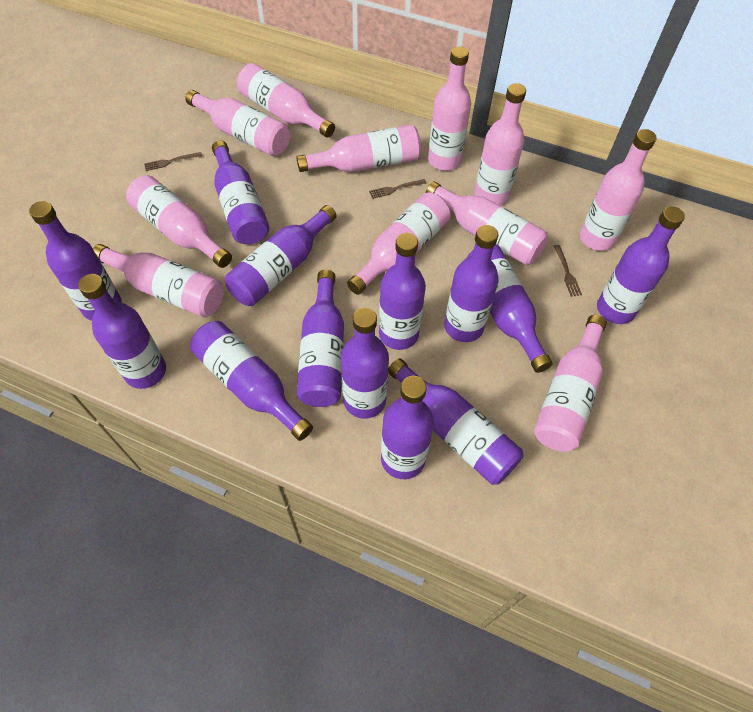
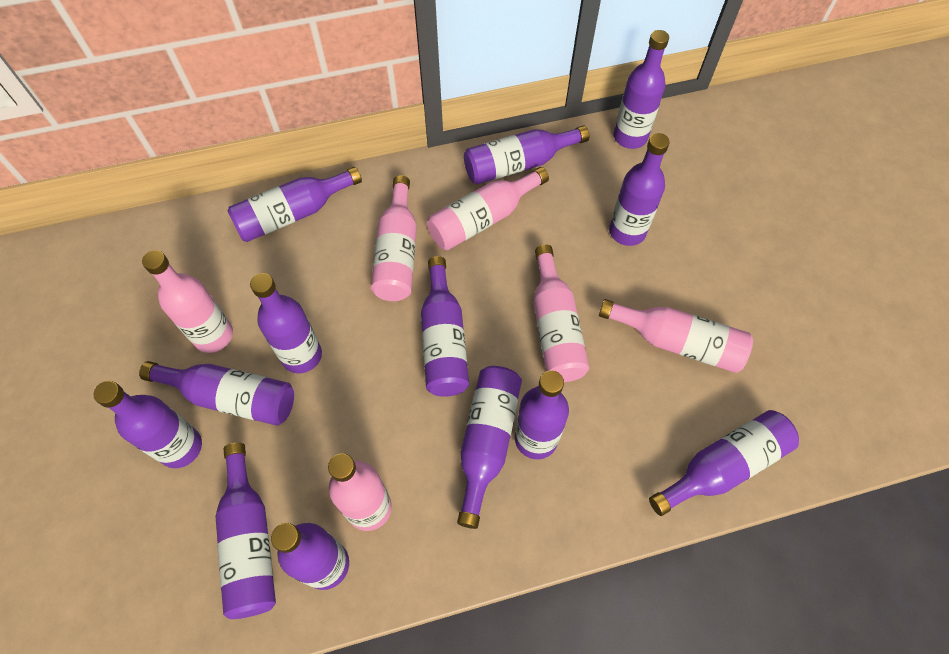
brown fork: 3 -> 0
pink bottle: 11 -> 6

